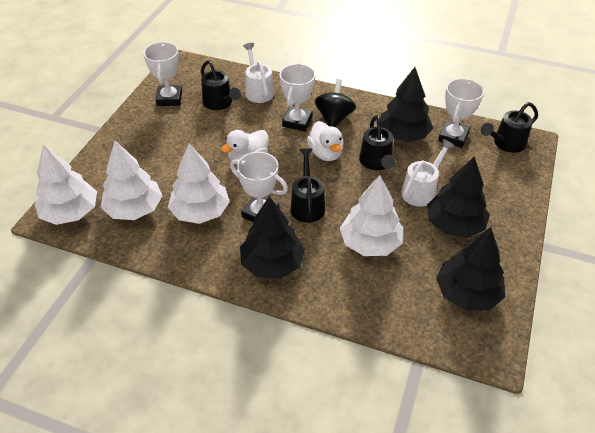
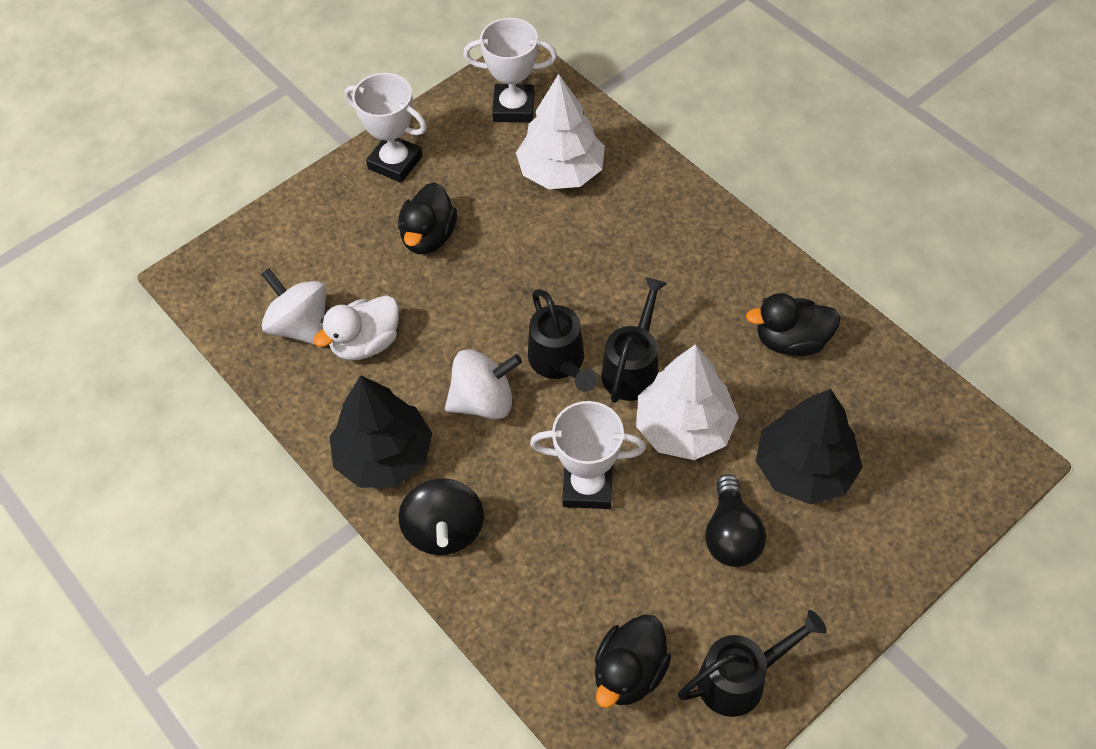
black duck: 0 -> 3
black light bulb: 0 -> 1
black tree: 4 -> 2
black watering can: 4 -> 3
white duck: 2 -> 1
white spinning top: 0 -> 2
white tree: 4 -> 2
white trophy: 4 -> 3
white watering can: 2 -> 0

